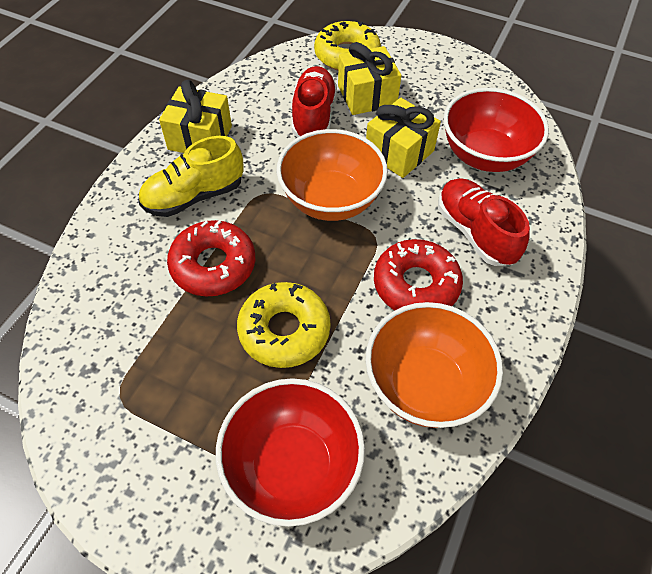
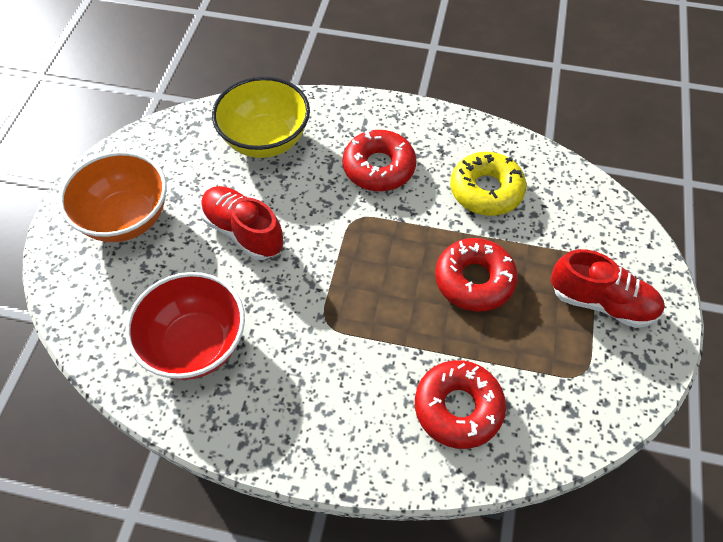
orange bowl: 2 -> 1
red bowl: 2 -> 1
red donut: 2 -> 3
yellow bowl: 0 -> 1
yellow donut: 2 -> 1
yellow gift: 3 -> 0
yellow shoe: 1 -> 0

